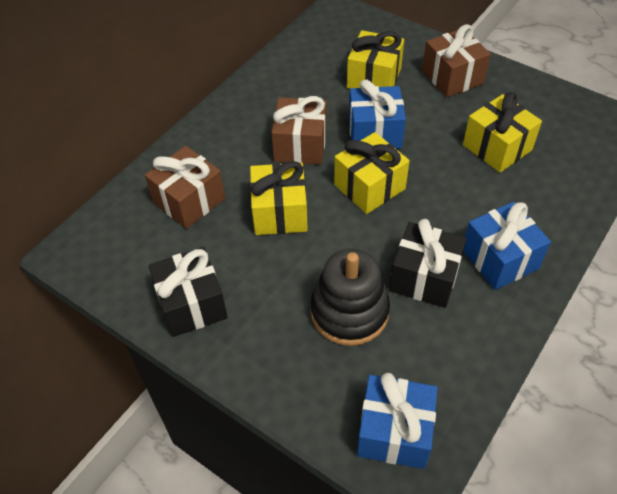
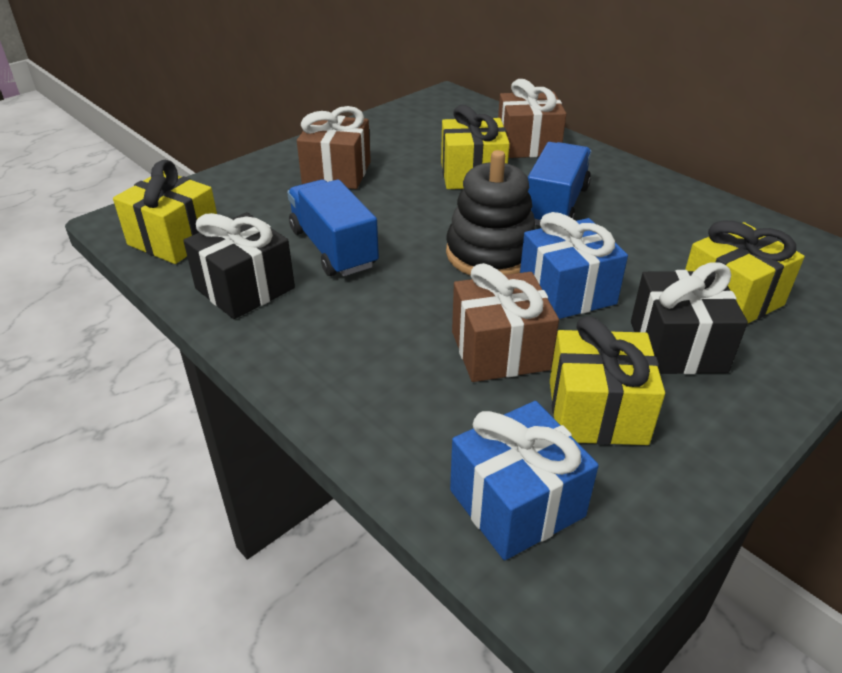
blue gift: 3 -> 2
blue truck: 0 -> 2

